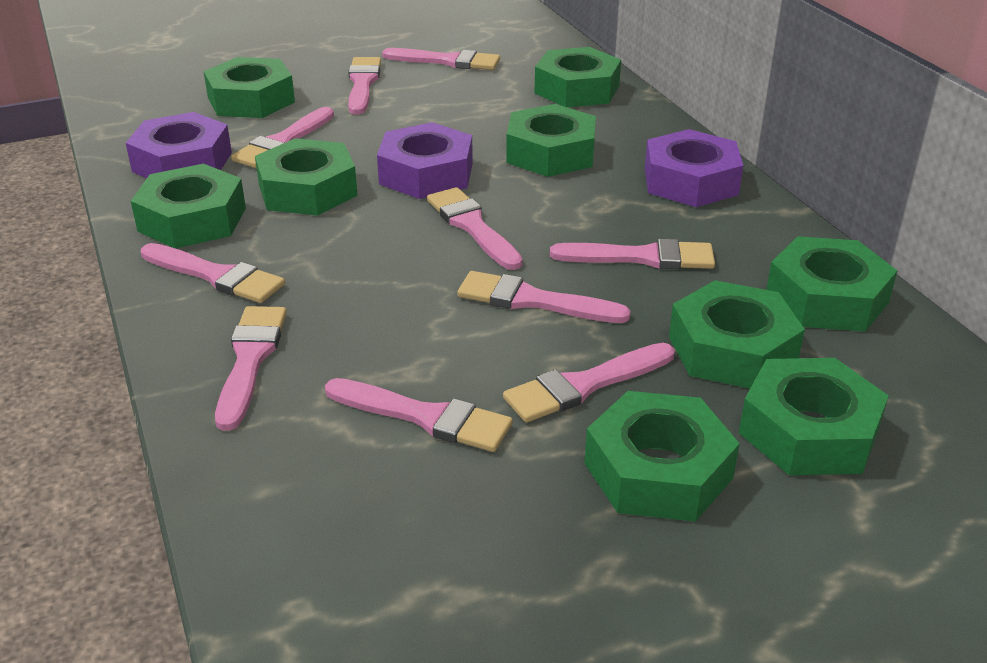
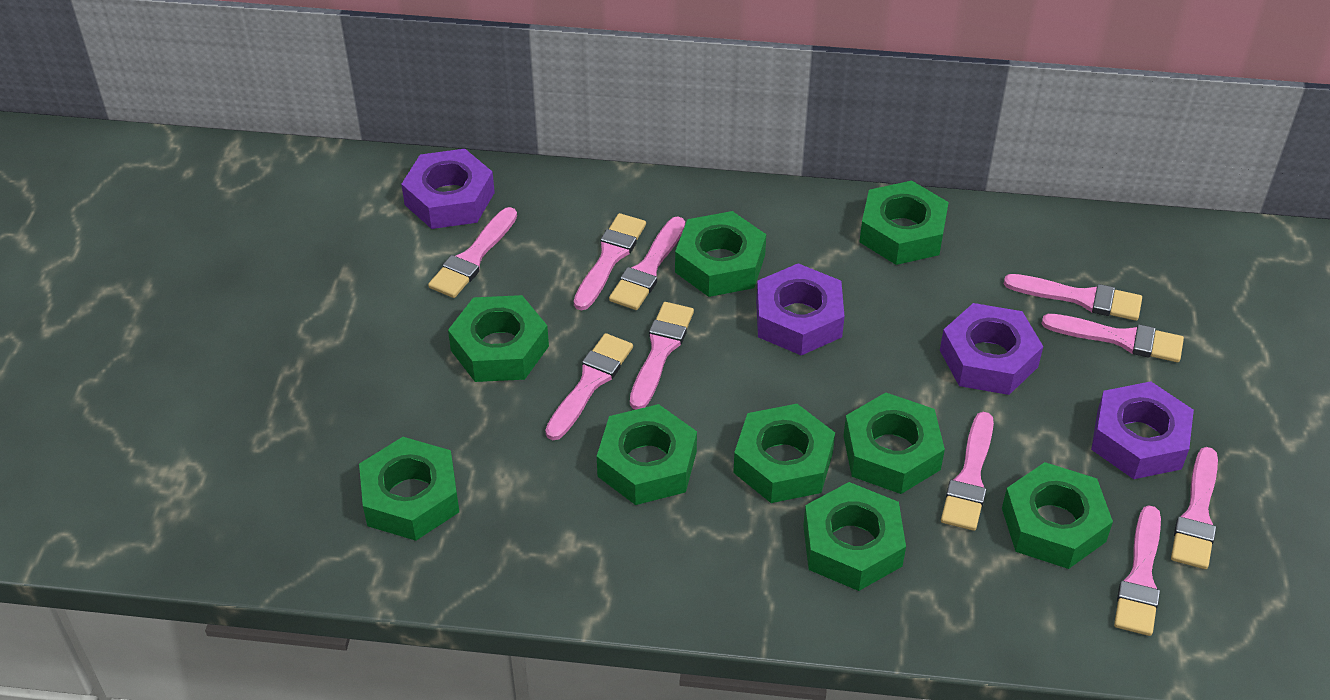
purple nut: 3 -> 4

